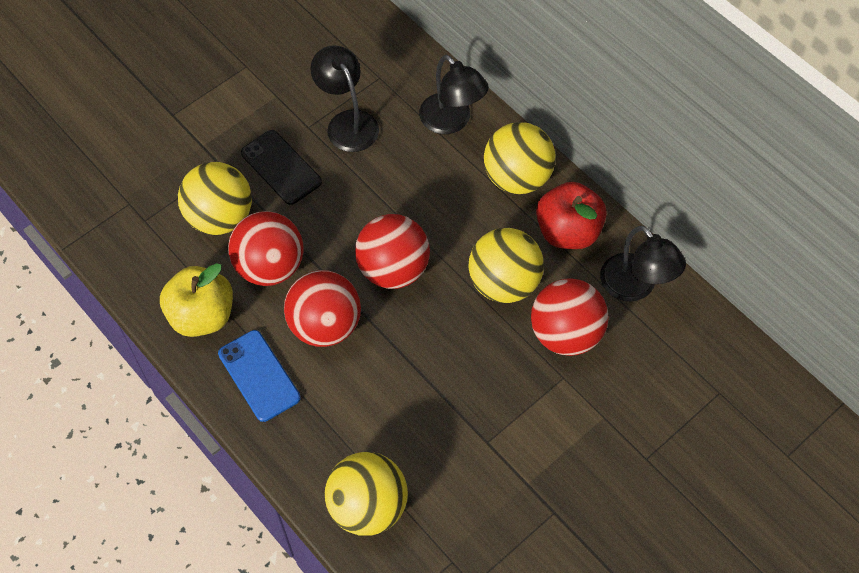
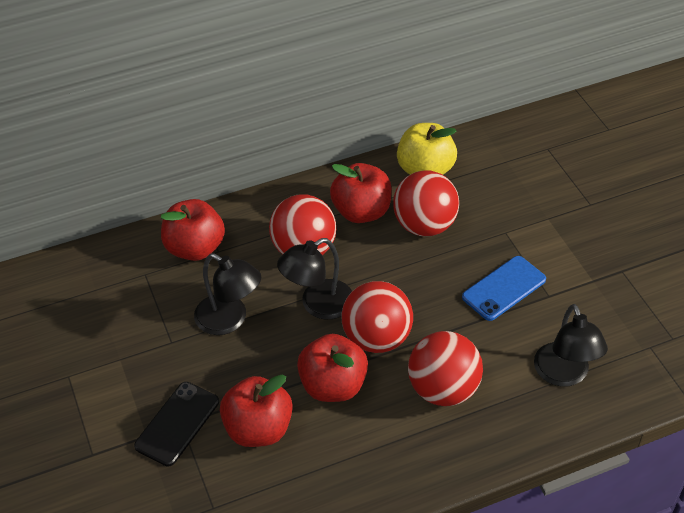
red apple: 1 -> 4
yellow ball: 4 -> 0

